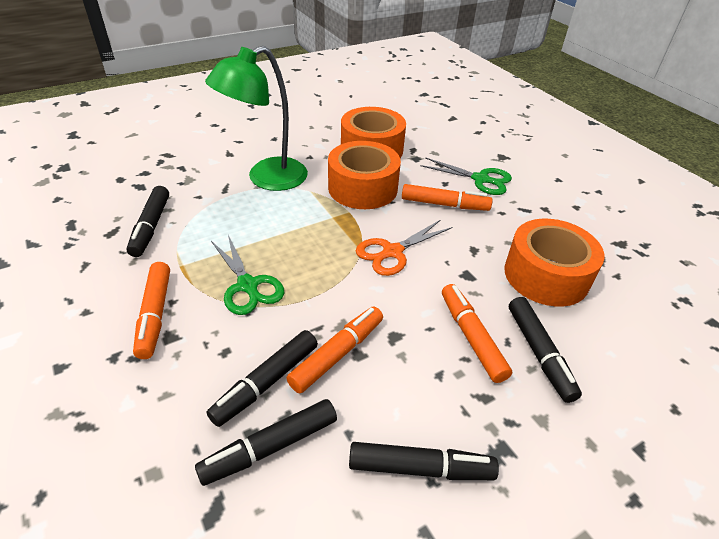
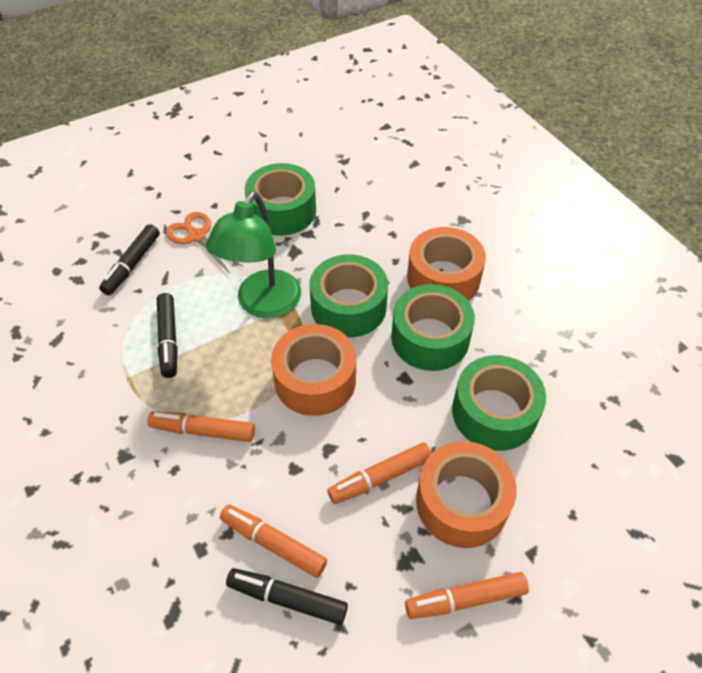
black marker: 5 -> 3
green scissors: 2 -> 0
green tape: 0 -> 4

